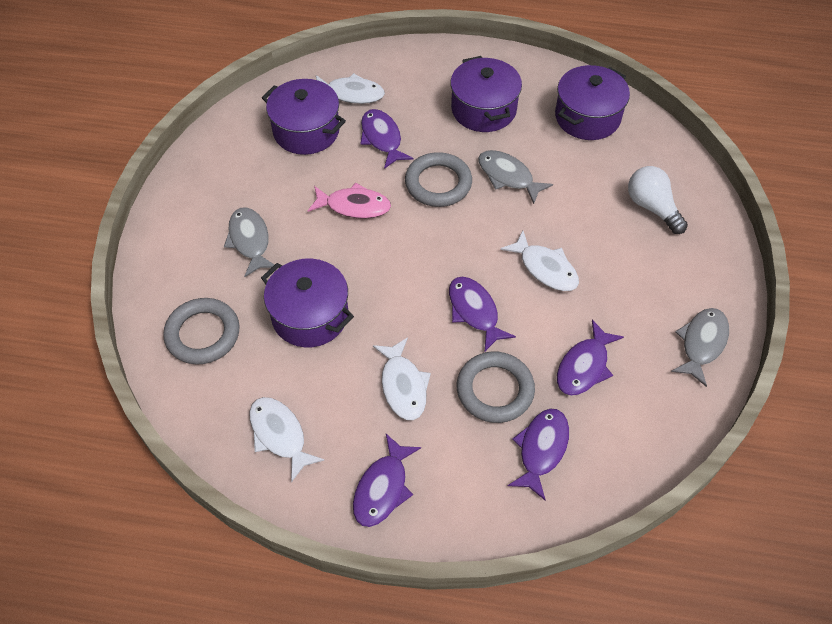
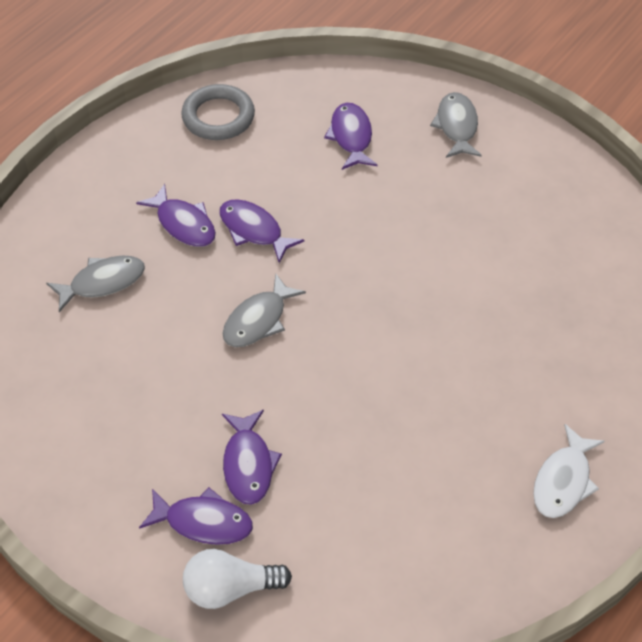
grey ring: 3 -> 1
pink fish: 1 -> 0
purple pot: 4 -> 0
white fish: 4 -> 1

